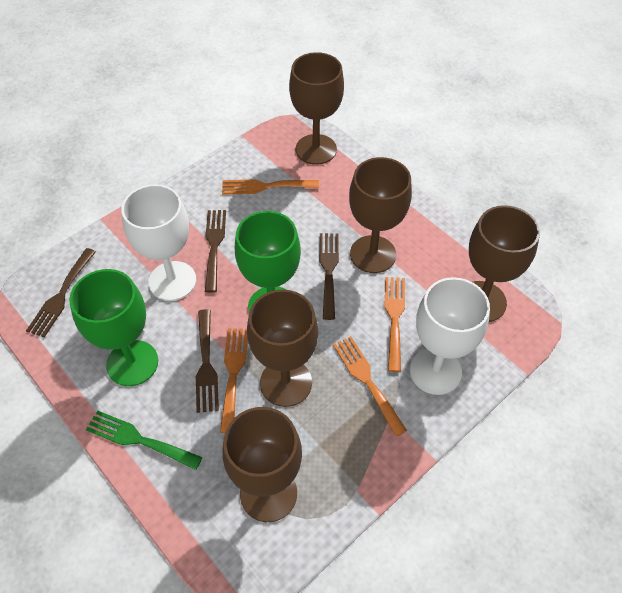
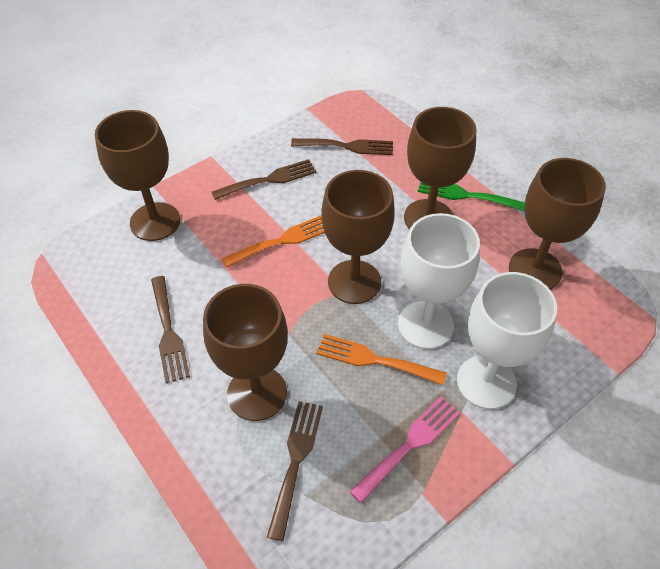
green goblet: 2 -> 0
orange fork: 4 -> 2
pink fork: 0 -> 1

